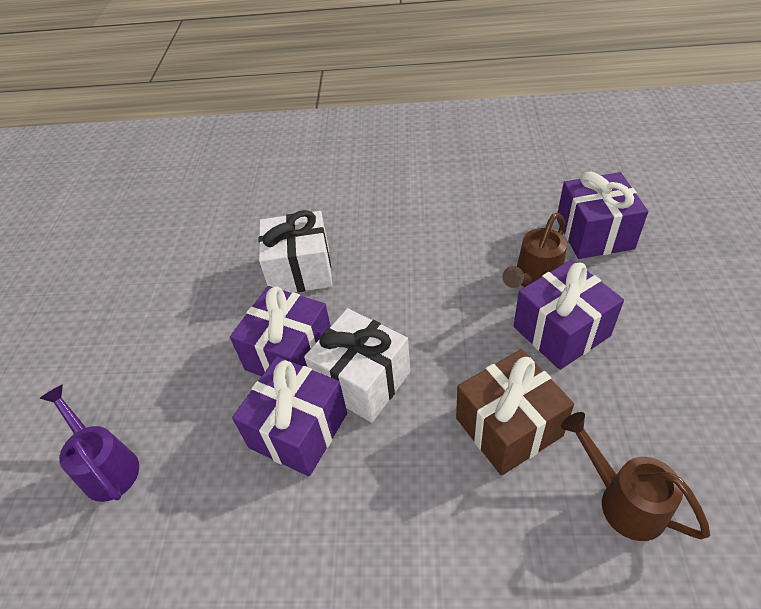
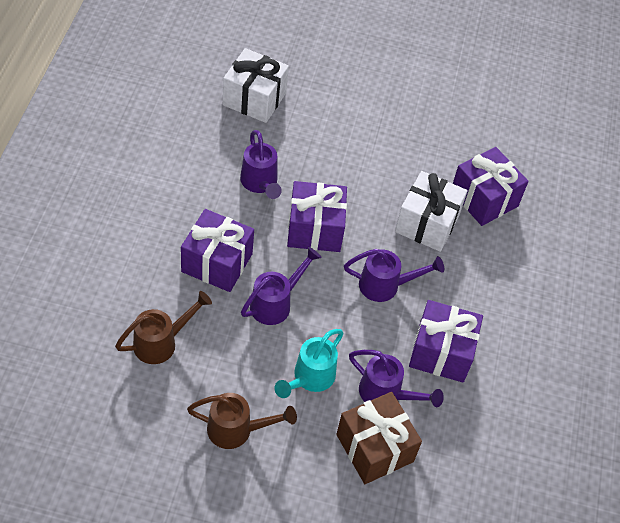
purple watering can: 1 -> 4
turquoise watering can: 0 -> 1

